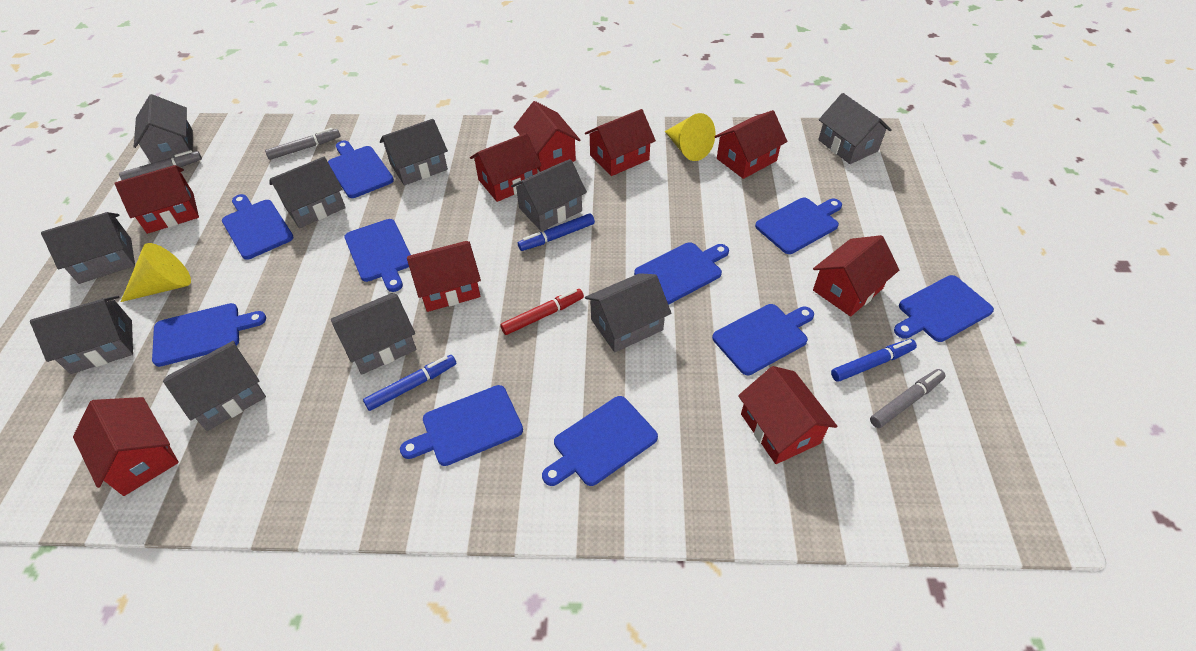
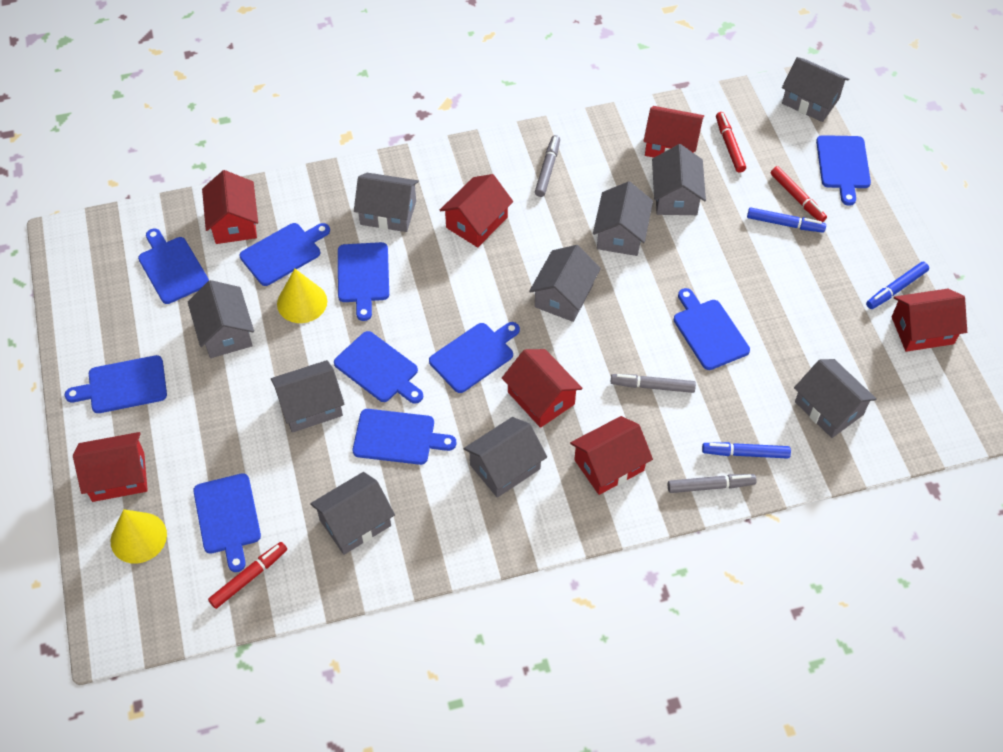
red house: 9 -> 7
red marker: 1 -> 3

